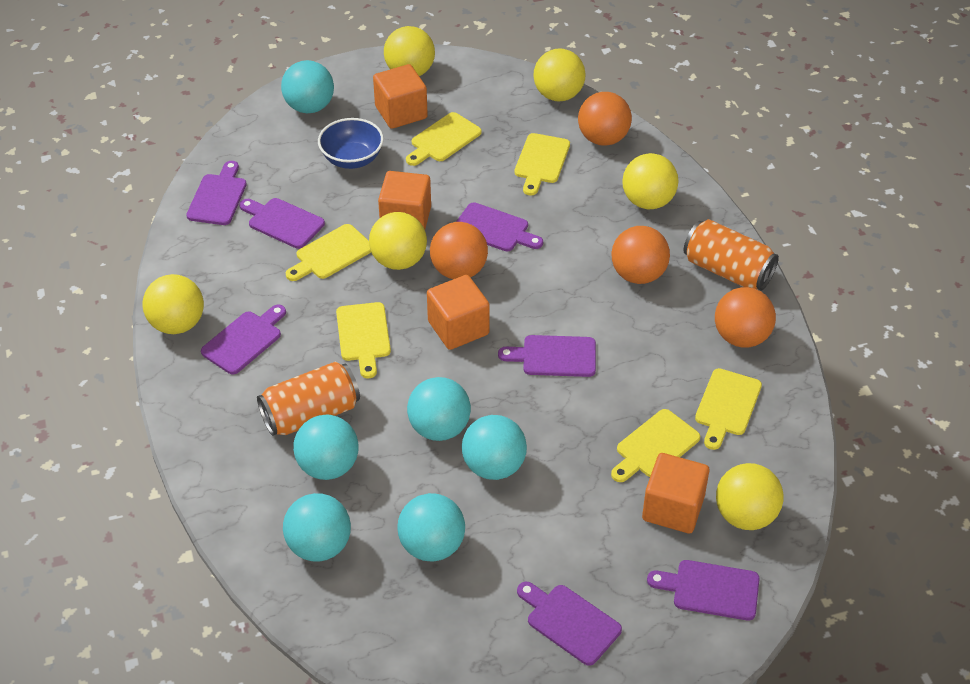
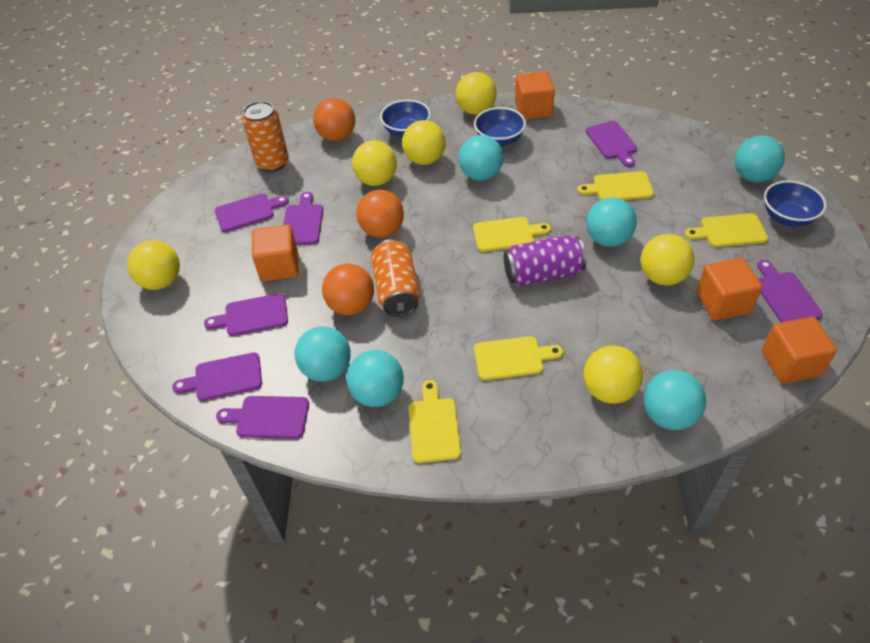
blue bowl: 1 -> 3
orange ball: 4 -> 3
purple can: 0 -> 1
yellow cutting board: 6 -> 5

